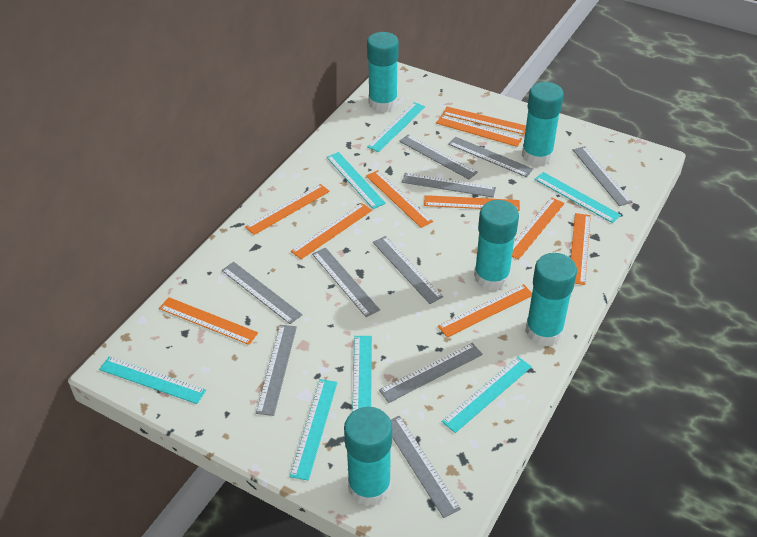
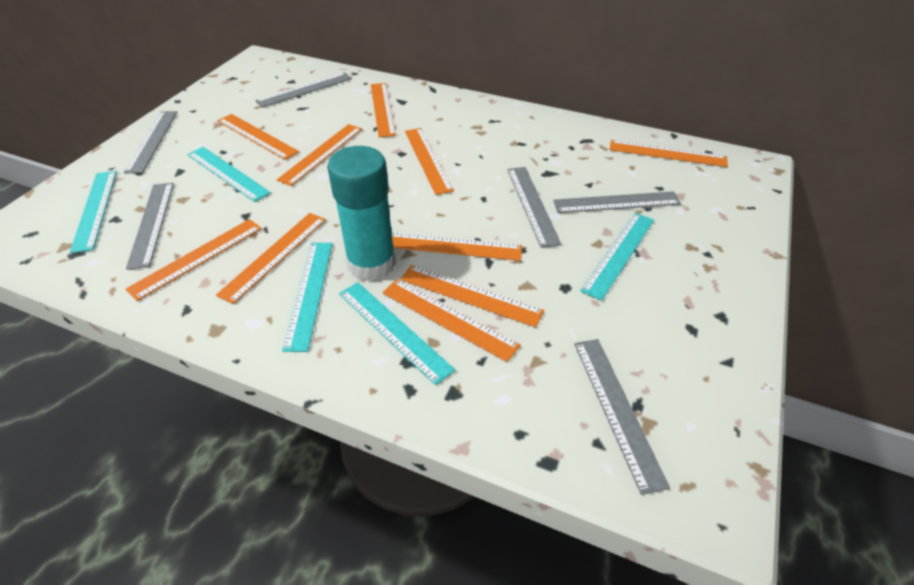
grey ruler: 10 -> 6
turquoise glue stick: 5 -> 1
turquoise ruler: 7 -> 5

